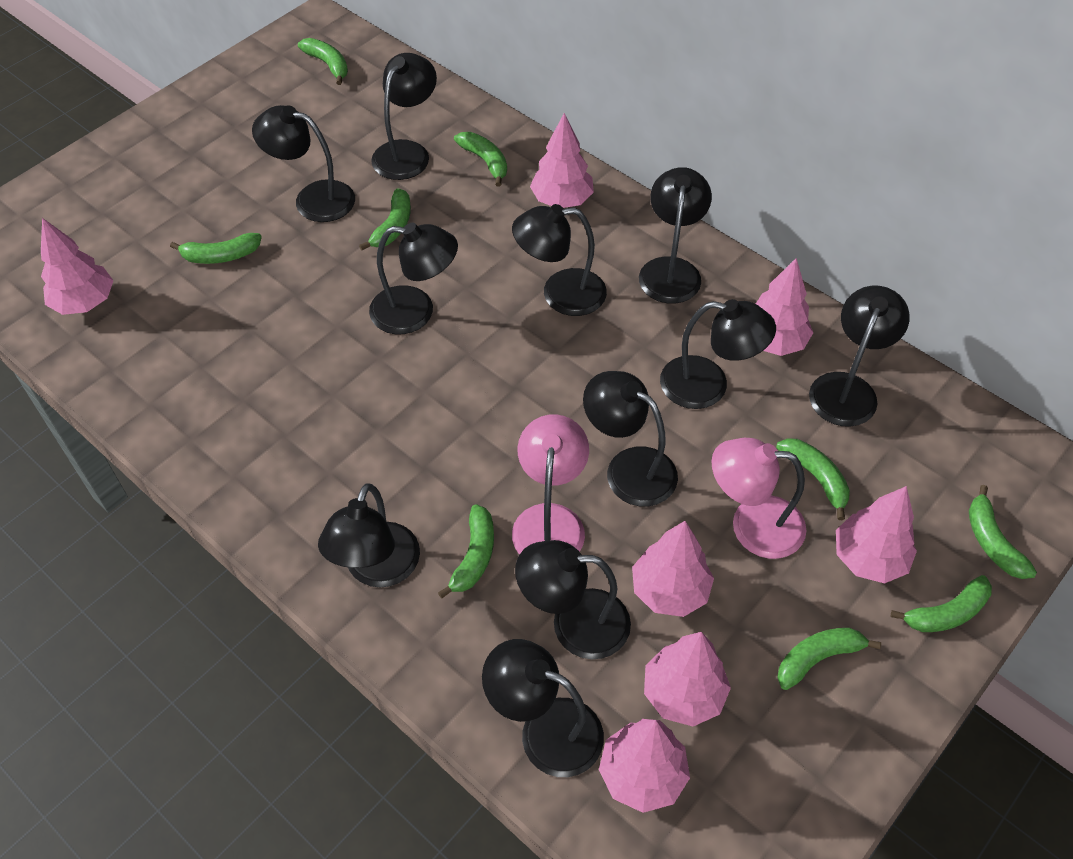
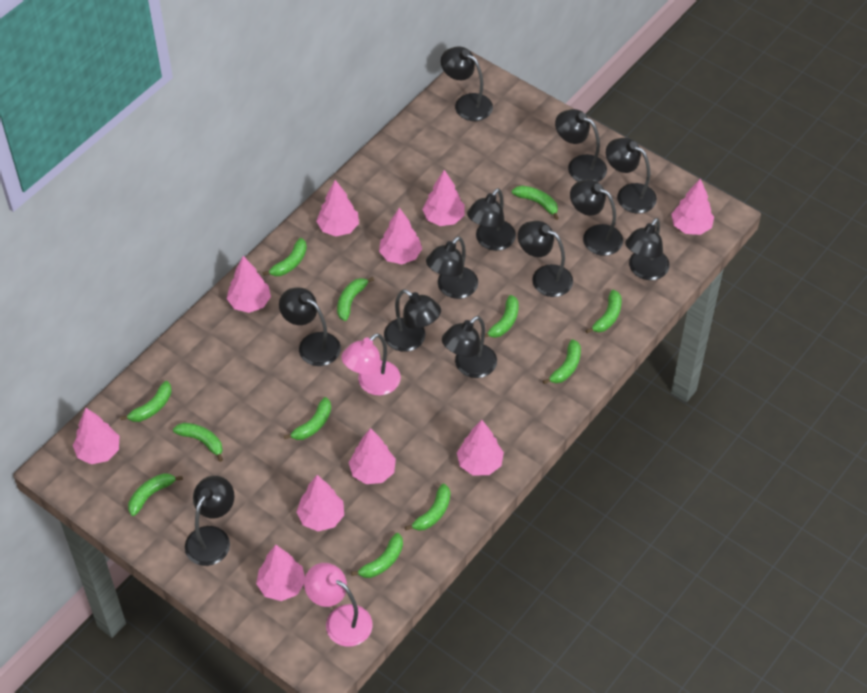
black lamp: 11 -> 12
green banana: 9 -> 12
pink tree: 7 -> 10

